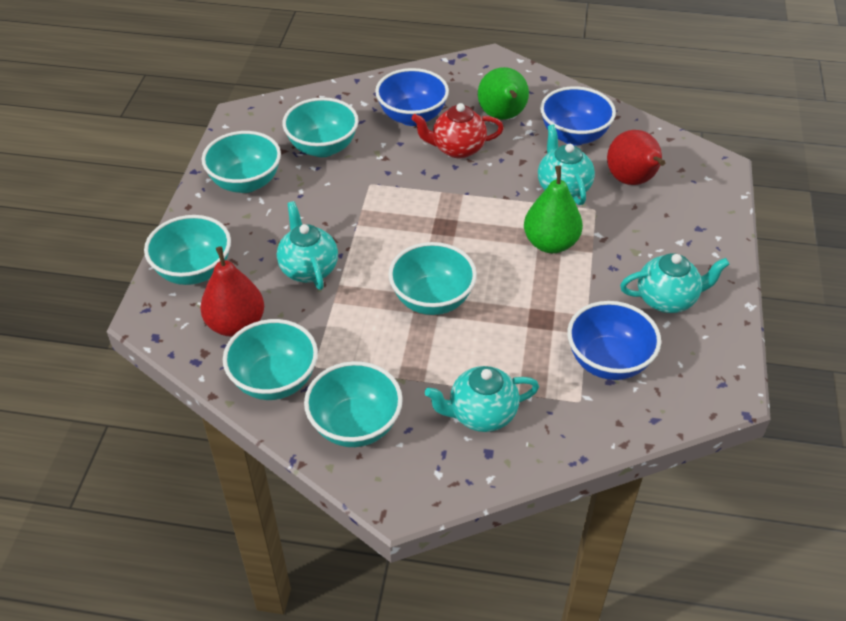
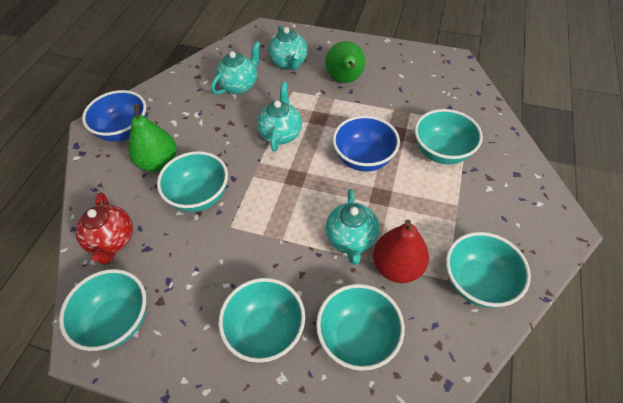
blue bowl: 3 -> 2
red pear: 2 -> 1

